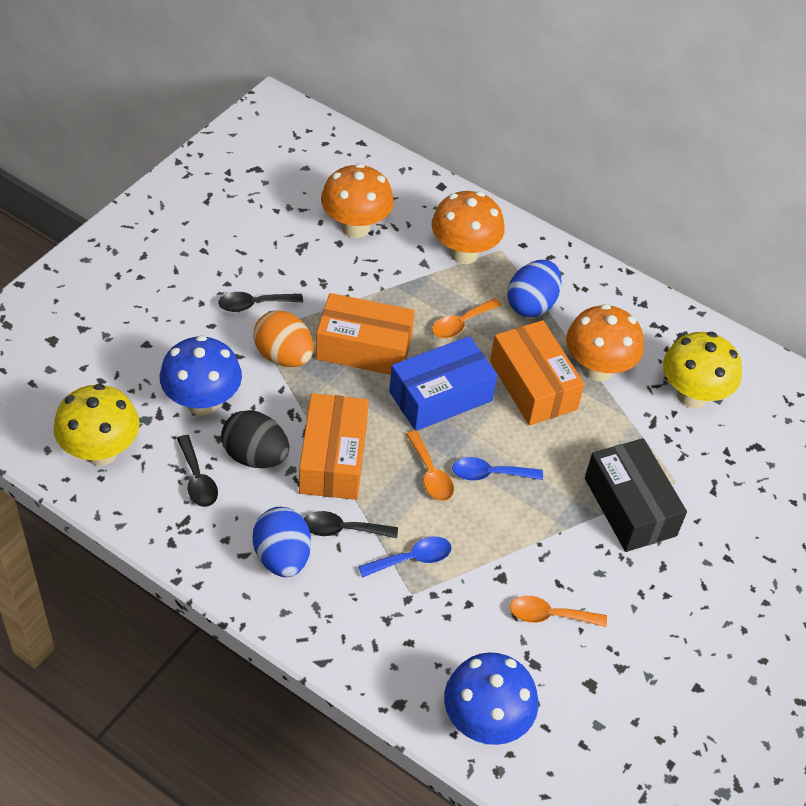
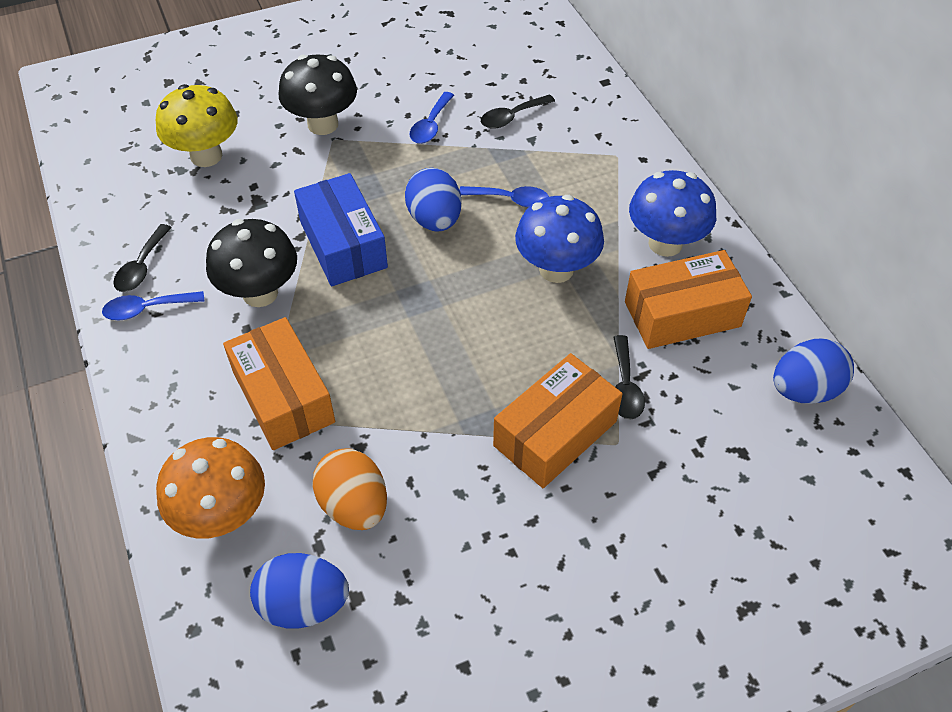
black box: 1 -> 0
black egg: 1 -> 0
black mushroom: 0 -> 2
blue egg: 2 -> 3
blue spoon: 2 -> 3
orange mushroom: 3 -> 1
orange spoon: 3 -> 0
yellow mushroom: 2 -> 1

